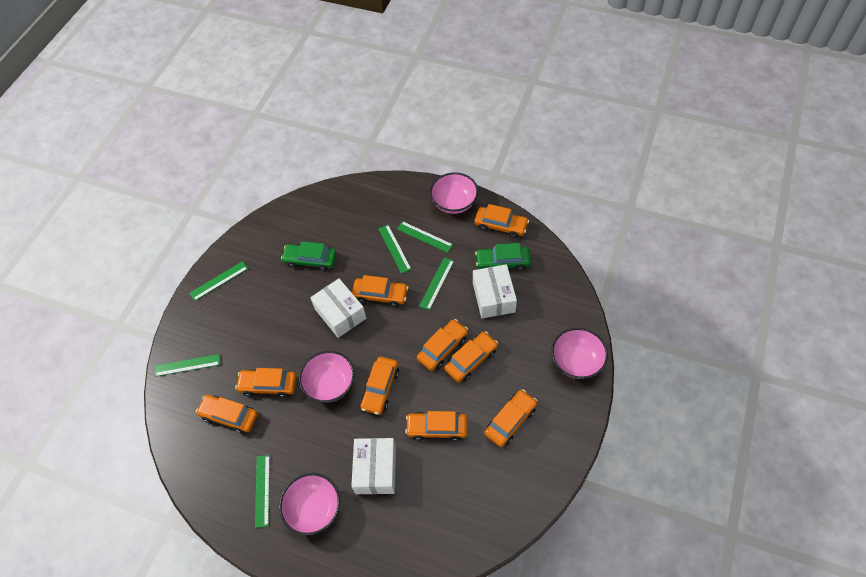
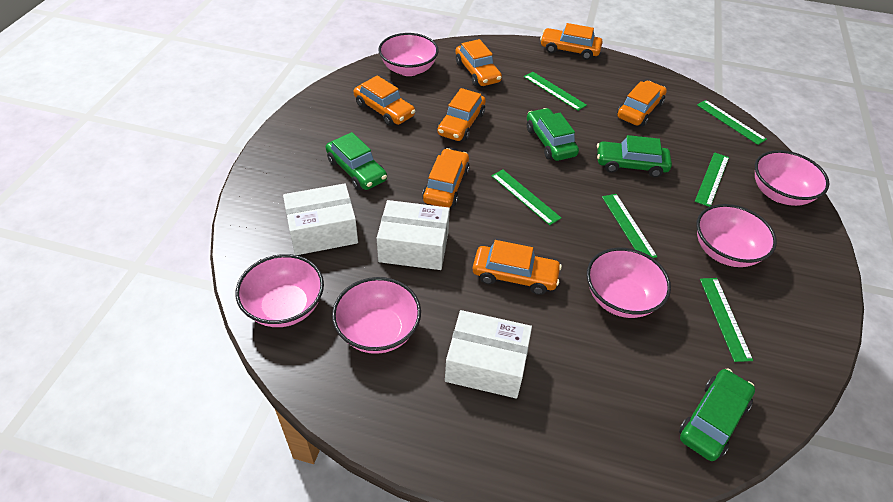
green car: 2 -> 4
orange car: 9 -> 7
pink bowl: 4 -> 6

